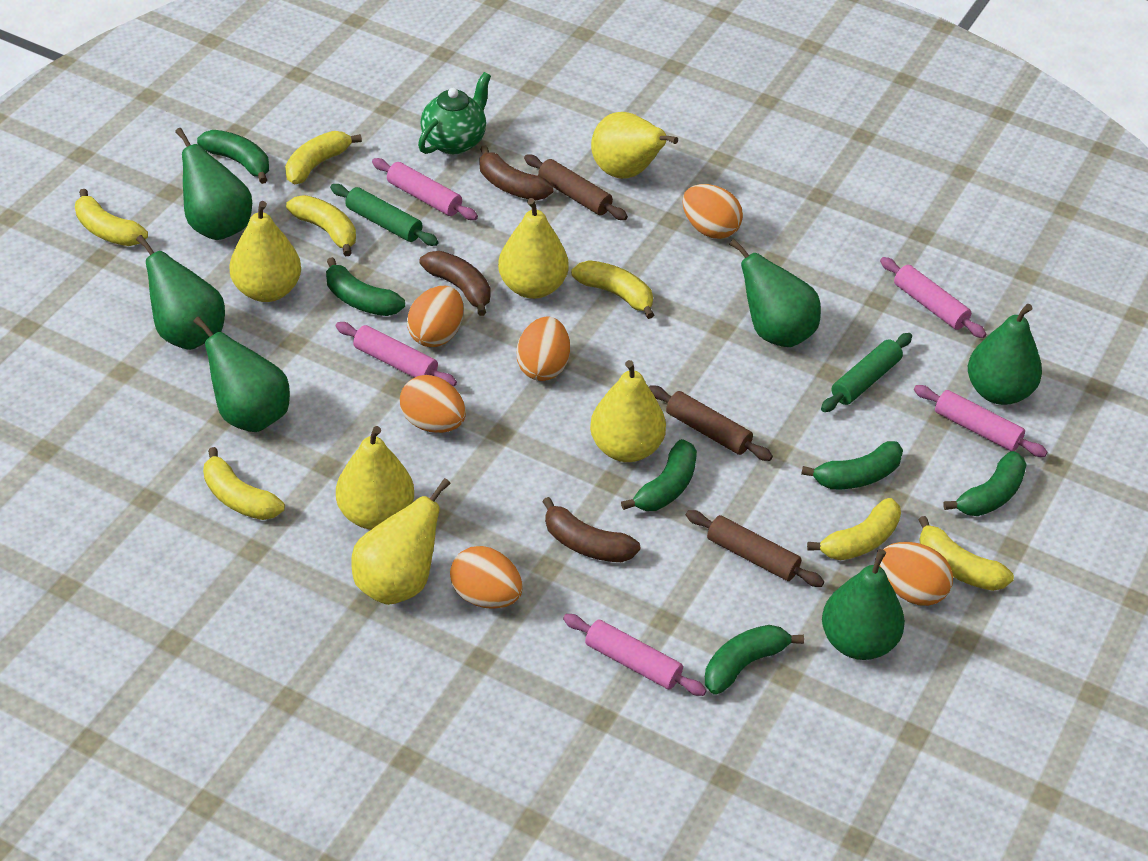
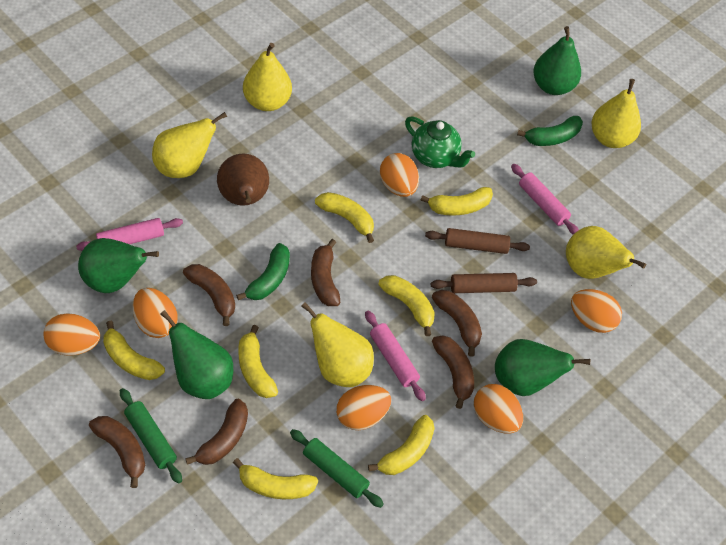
brown banana: 3 -> 6
brown pear: 0 -> 1
brown rolling pin: 3 -> 2
green banana: 6 -> 2
green pear: 6 -> 4
pink rolling pin: 5 -> 3
yellow pear: 6 -> 5

